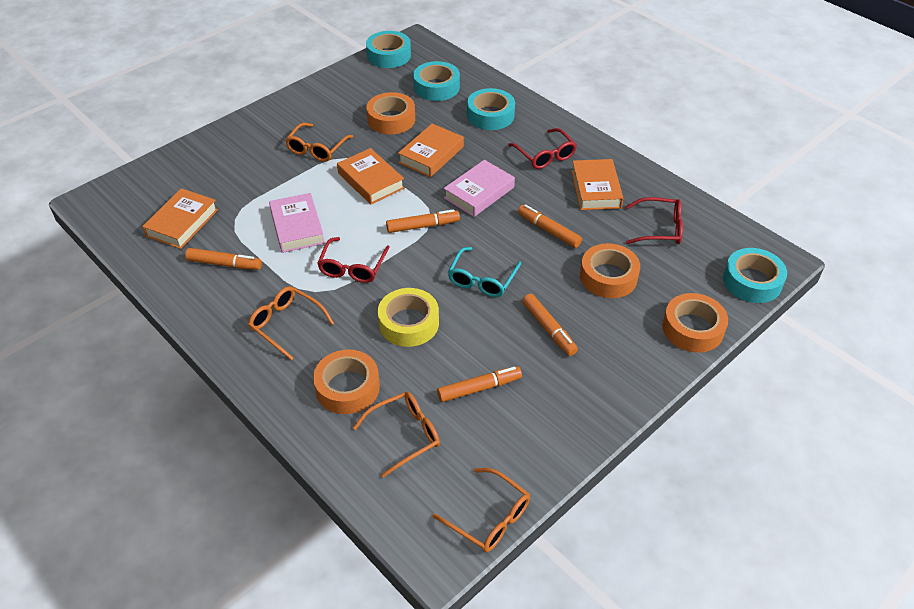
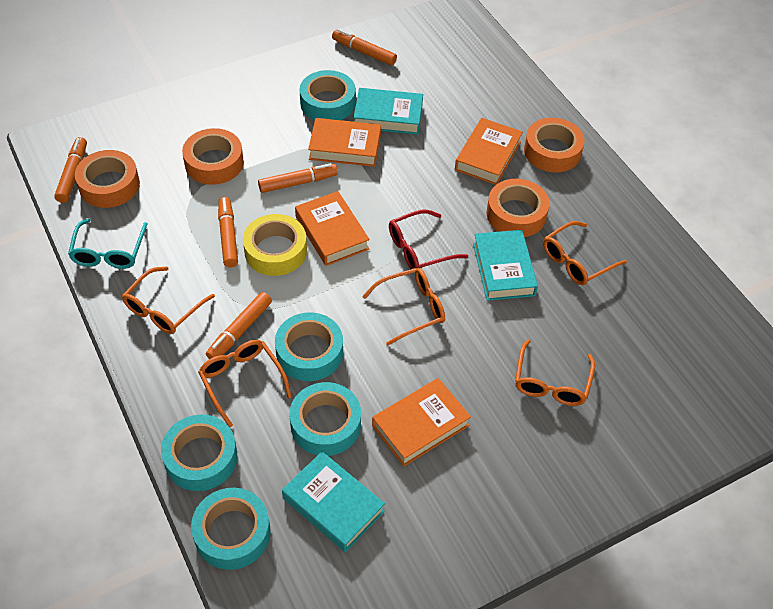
orange glasses: 4 -> 5
pink book: 2 -> 0
red glasses: 3 -> 1
turquoise book: 0 -> 3
turquoise tape: 4 -> 5

